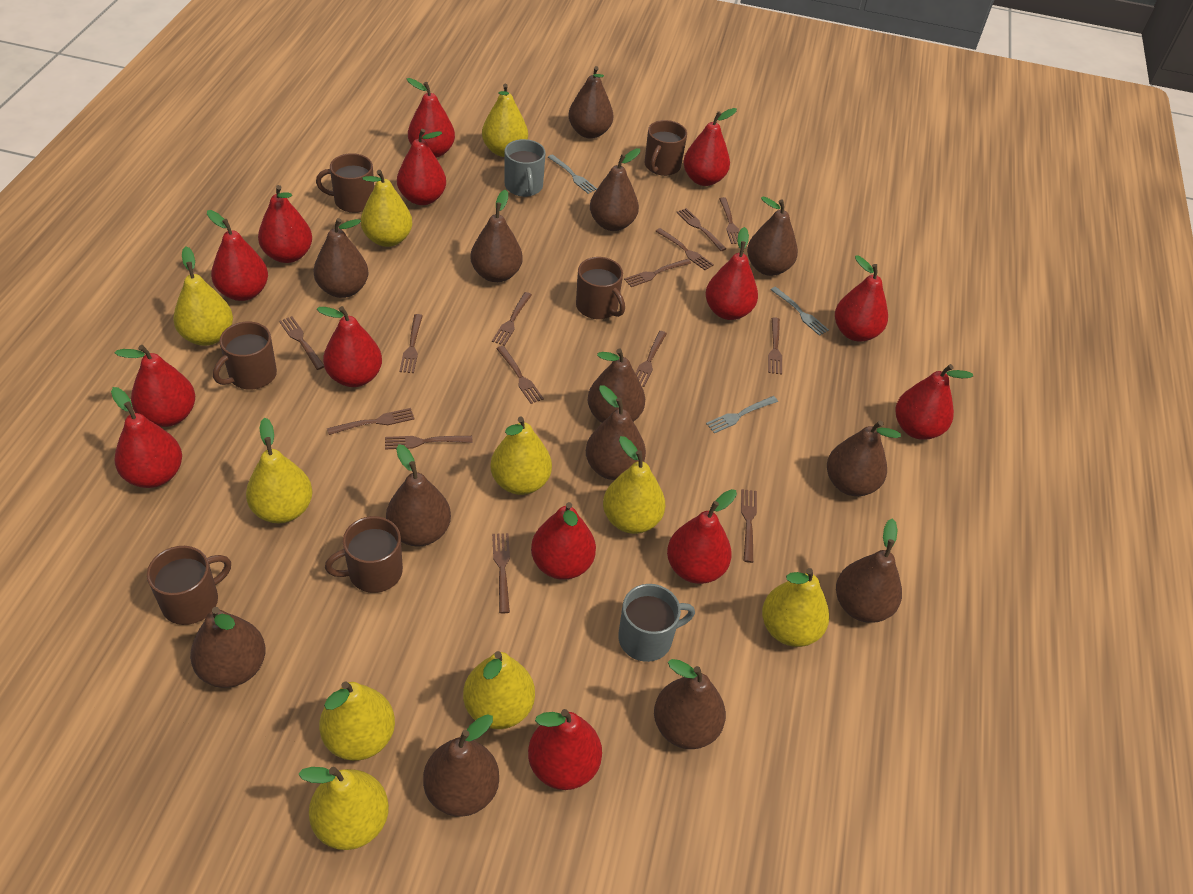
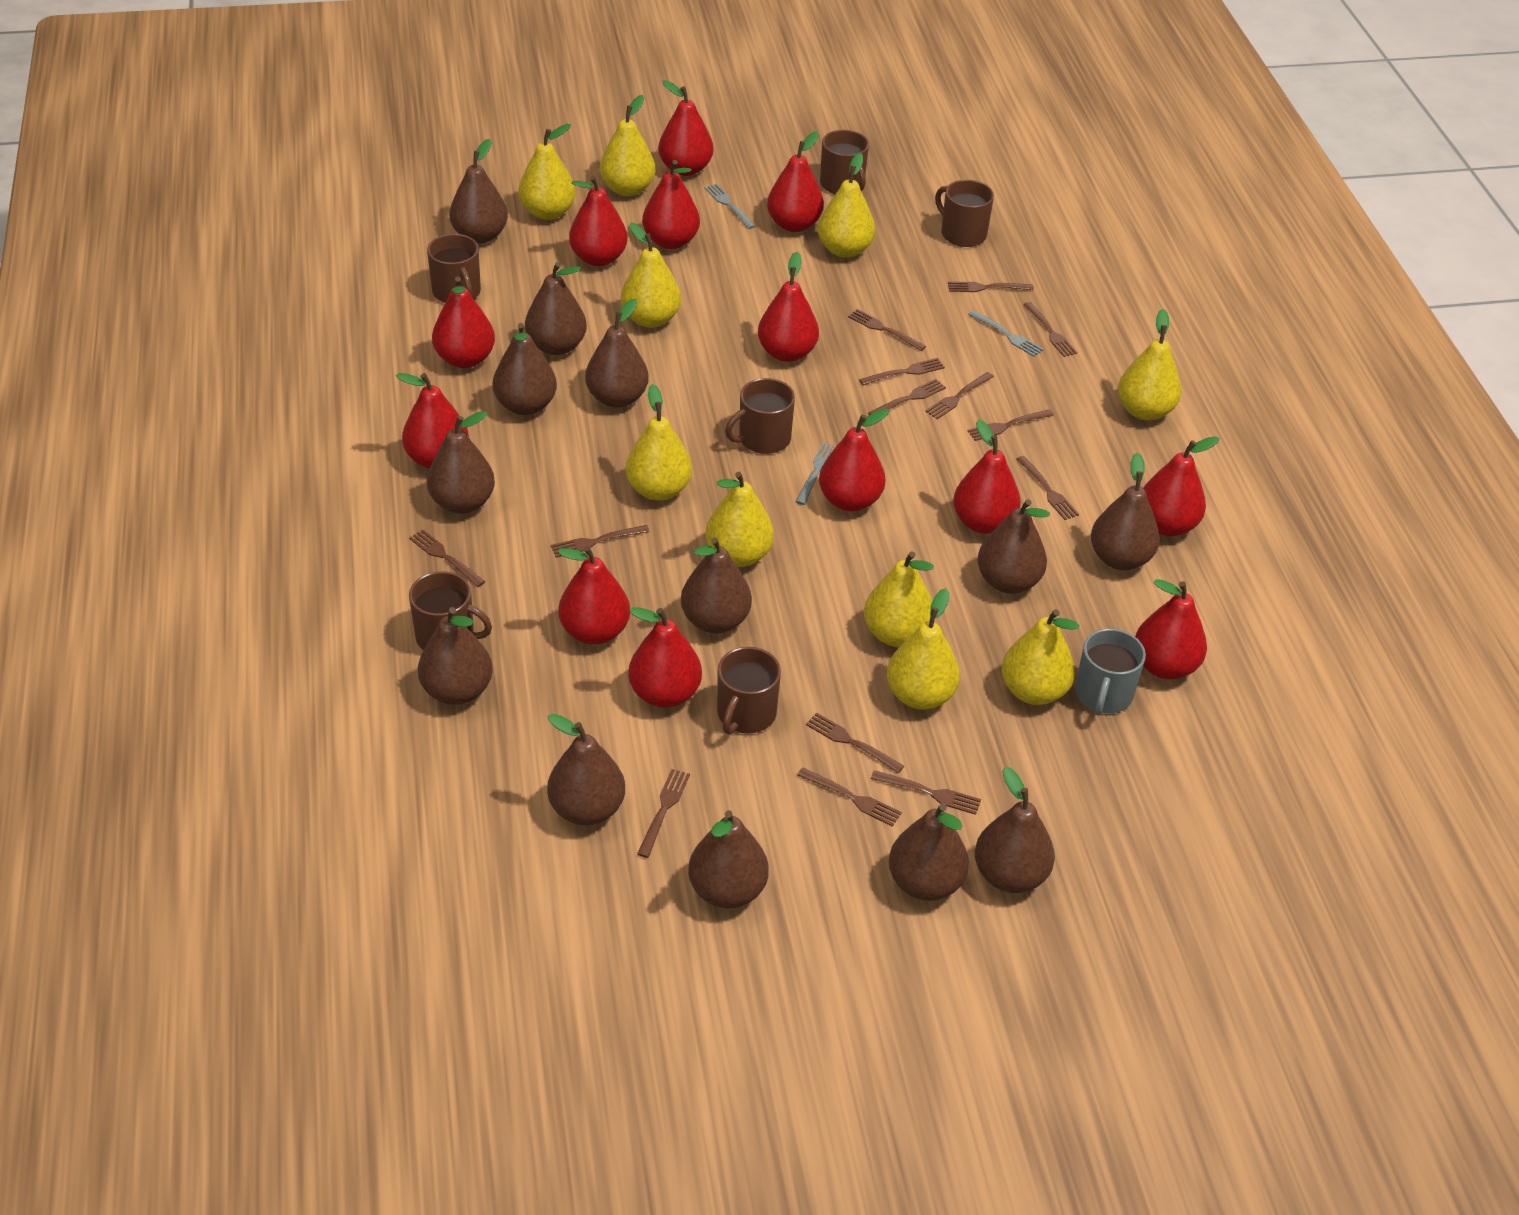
grey mug: 2 -> 1
red pear: 14 -> 13

